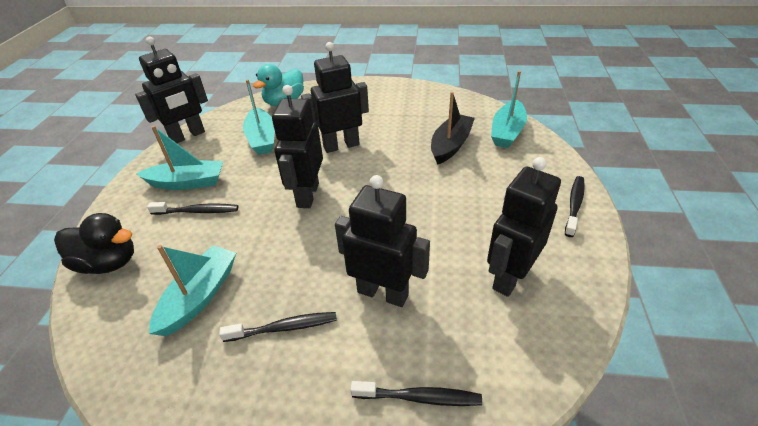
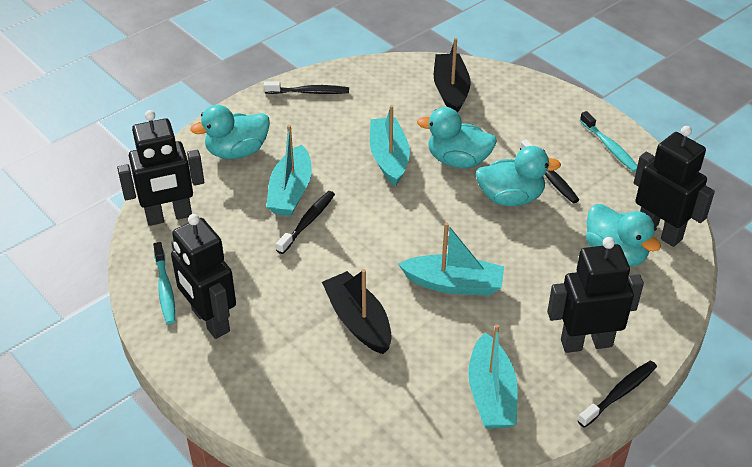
black boat: 1 -> 2
black duck: 1 -> 0
black robot: 5 -> 4
turquoise duck: 1 -> 4
turquoise toothbrush: 0 -> 2

